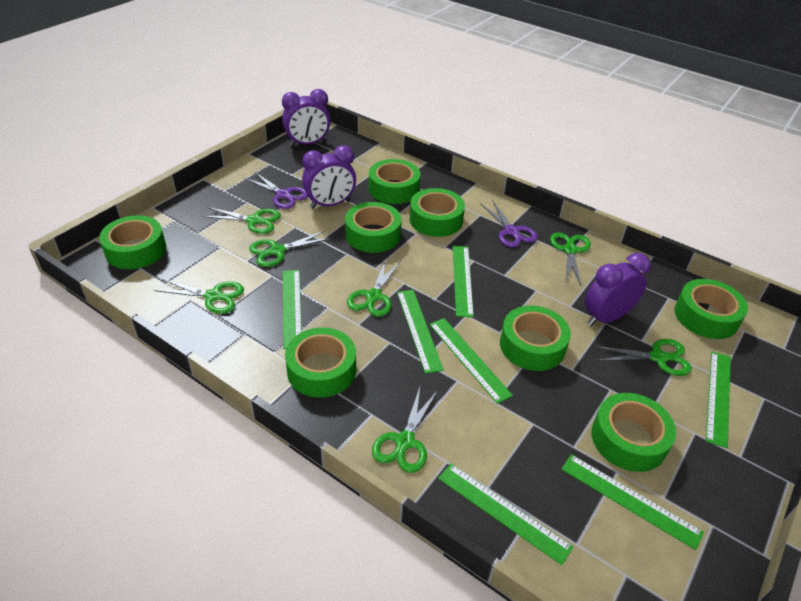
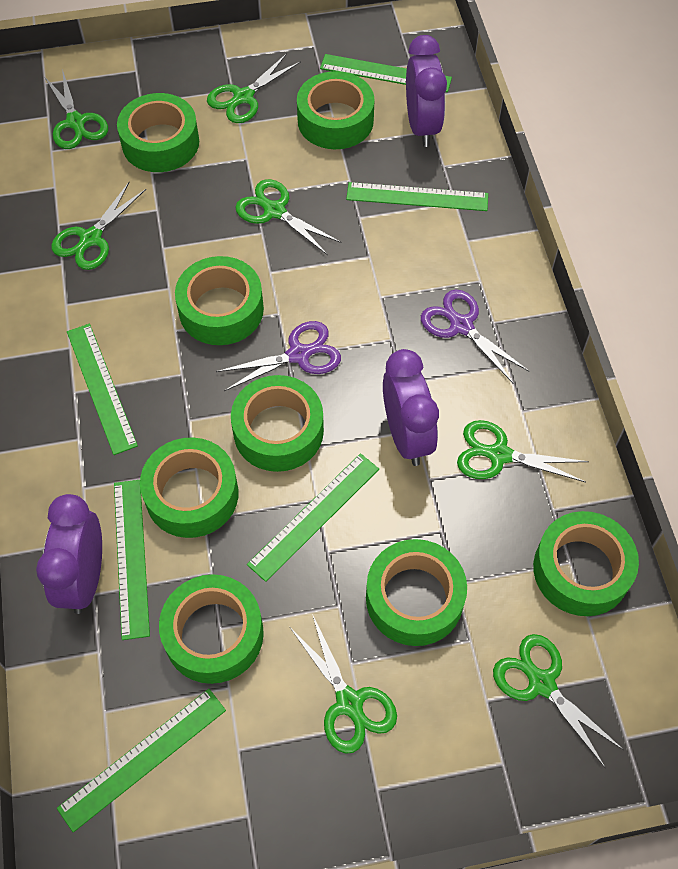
green ruler: 7 -> 6

